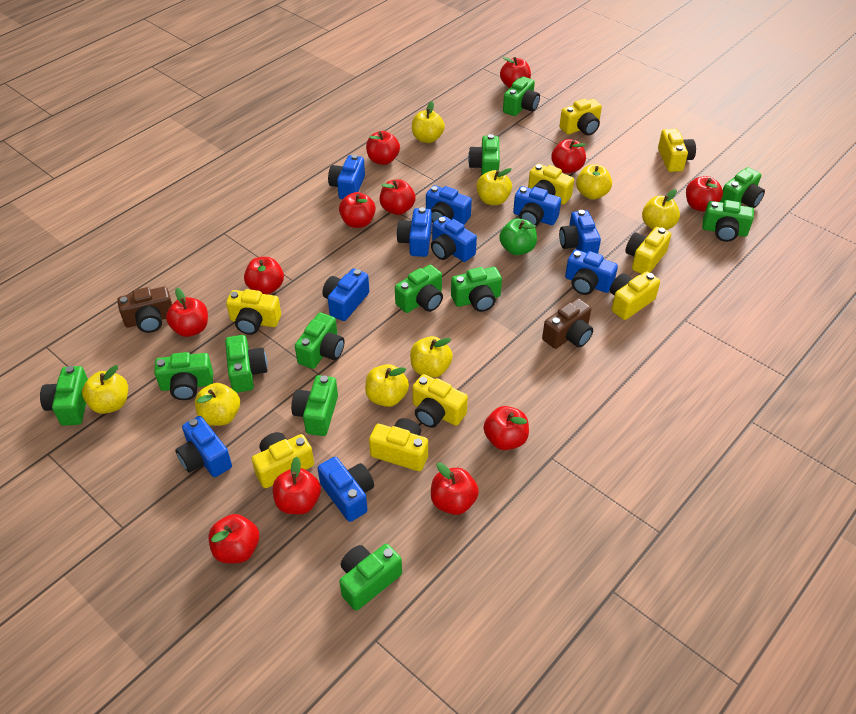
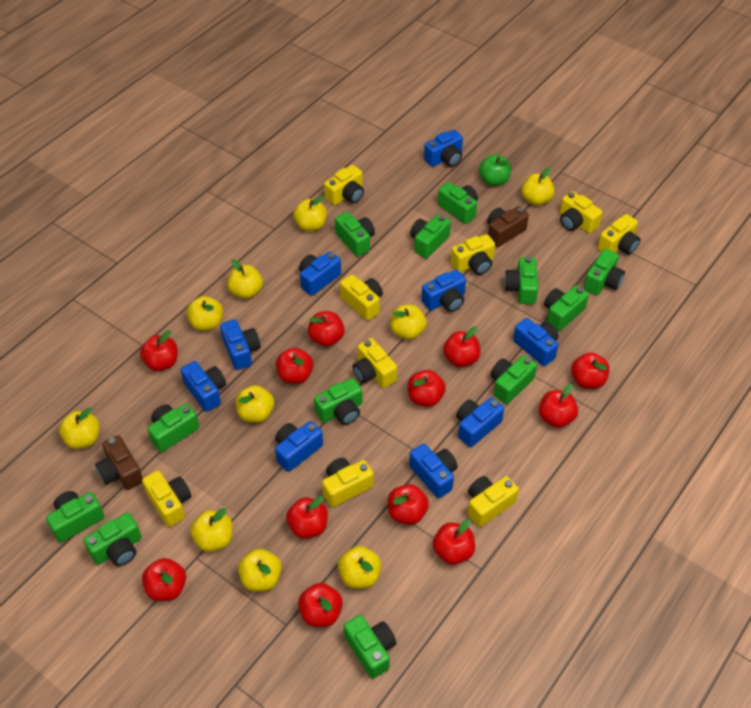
blue camera: 10 -> 9
yellow apple: 8 -> 10

